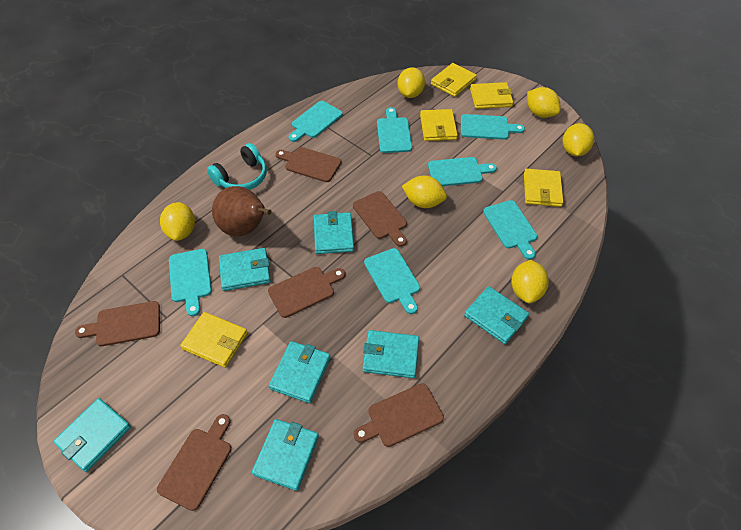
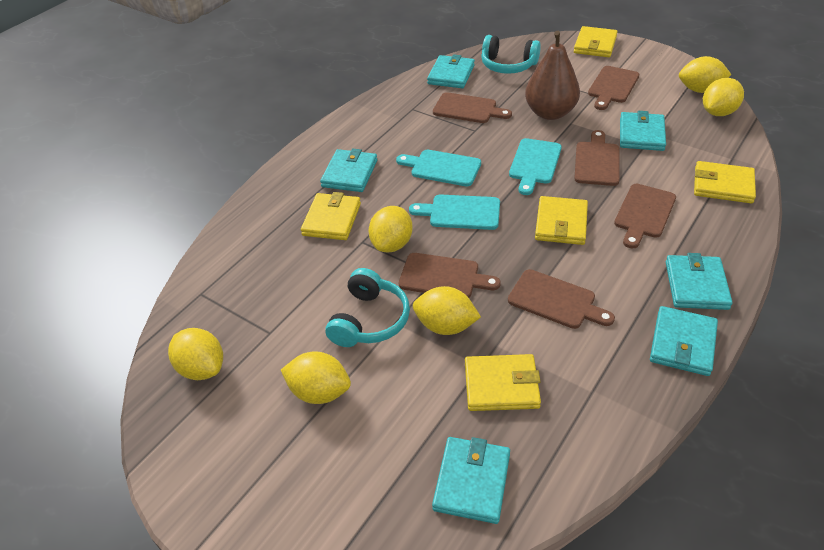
turquoise cutting board: 7 -> 3
turquoise headphones: 1 -> 2
turquoise wallet: 7 -> 6

